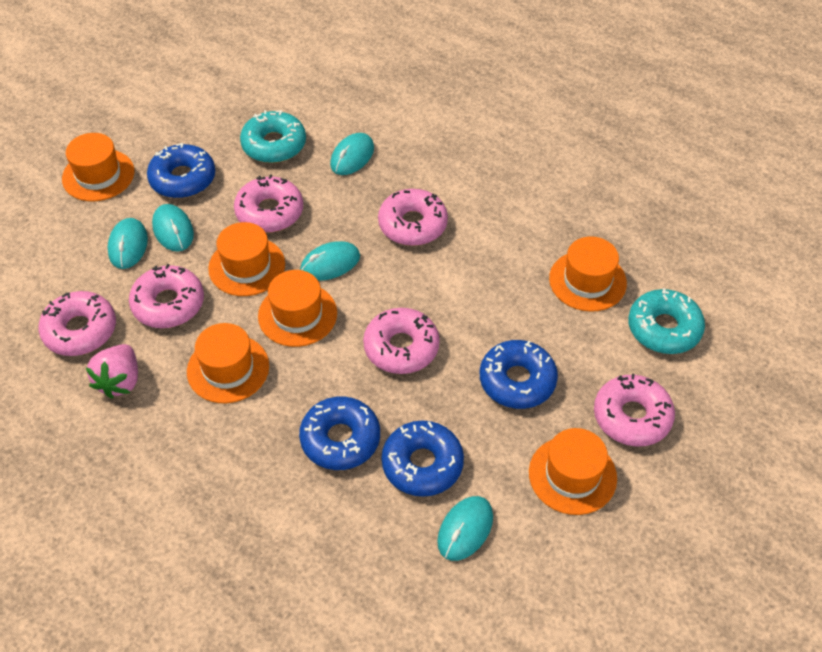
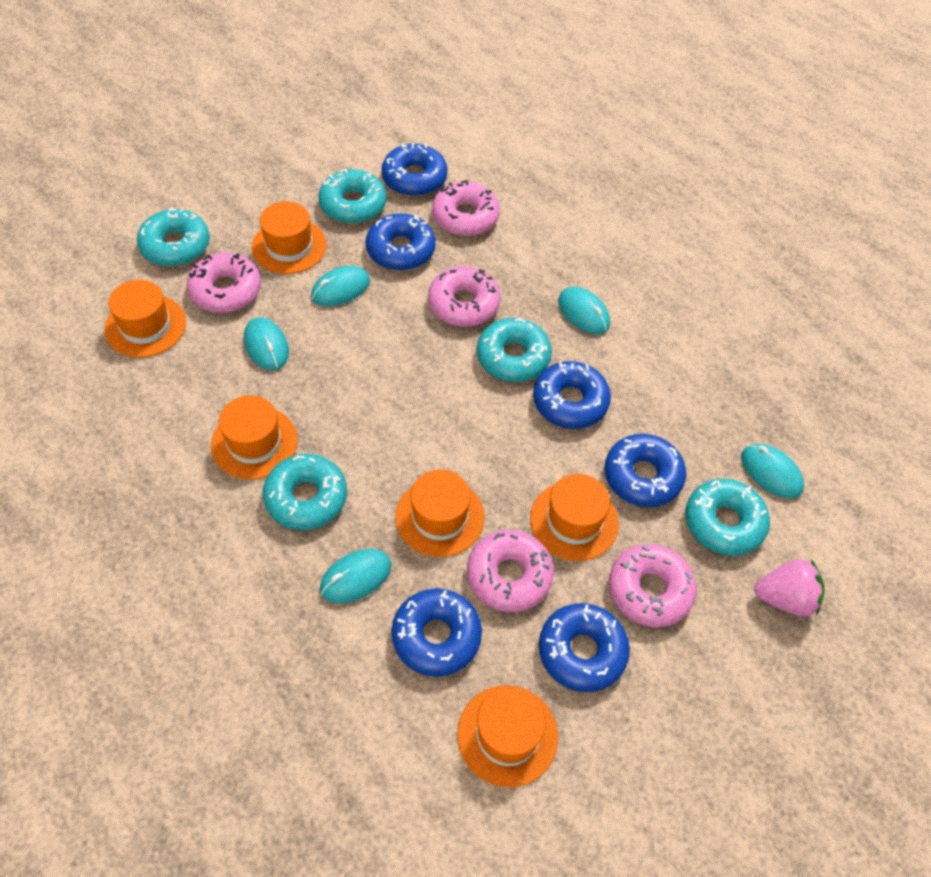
blue donut: 4 -> 6
pink donut: 6 -> 5
turquoise donut: 2 -> 5

